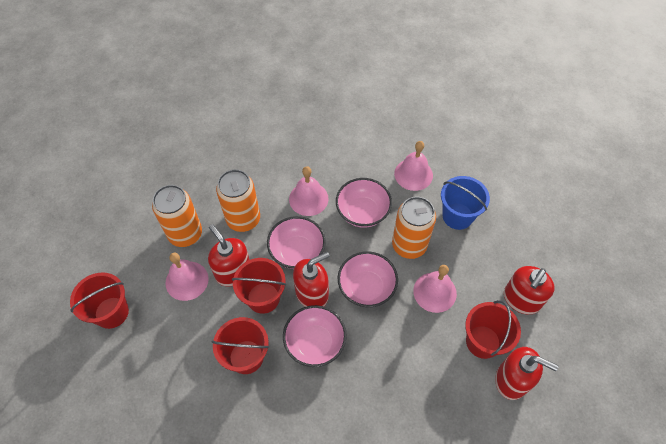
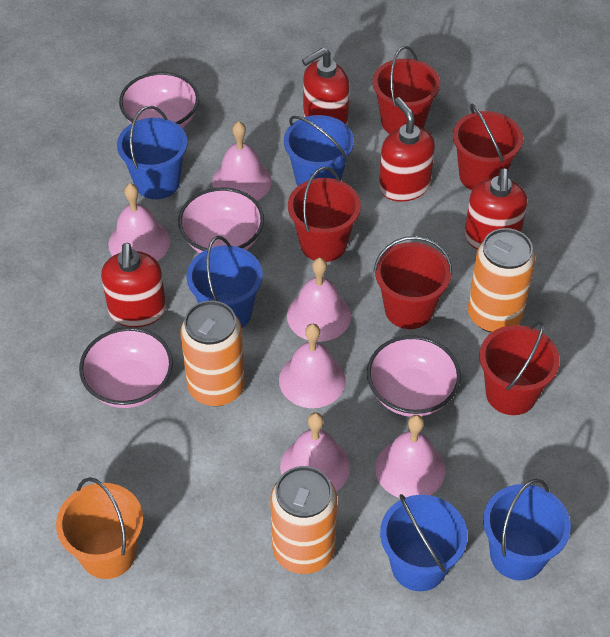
blue bucket: 1 -> 5
orange bucket: 0 -> 1
pink bell: 4 -> 6
red bucket: 4 -> 5

